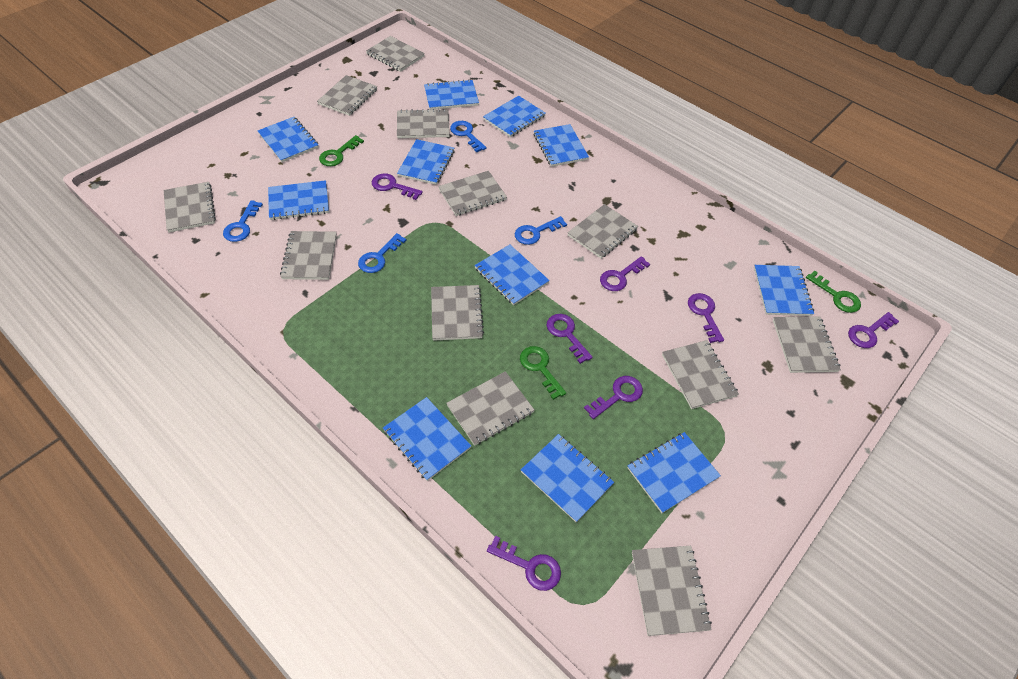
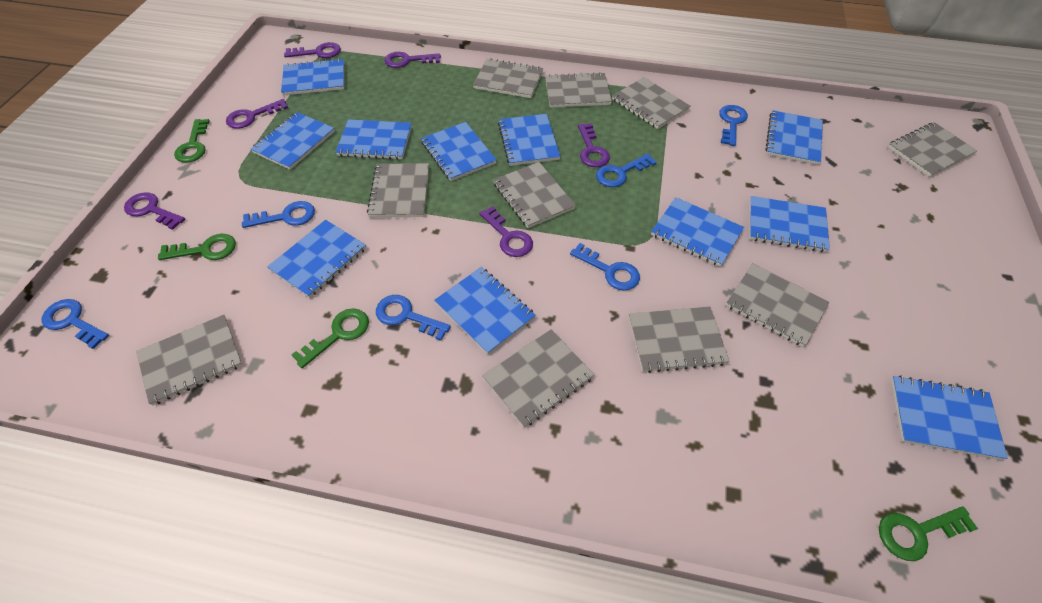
blue key: 4 -> 6
green key: 3 -> 4
grey notebook: 12 -> 10
purple key: 7 -> 6

